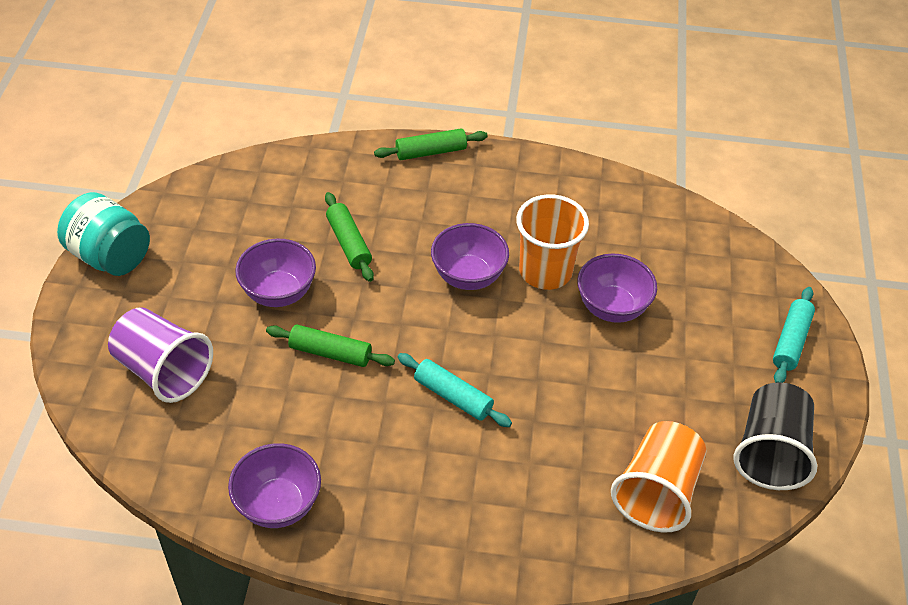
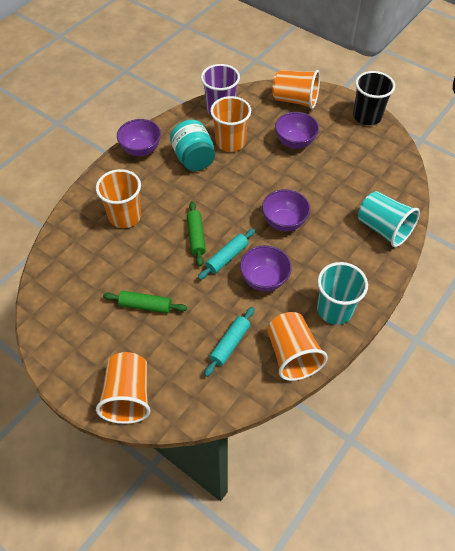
green rolling pin: 3 -> 2
orange cup: 2 -> 5
turquoise cup: 0 -> 2

